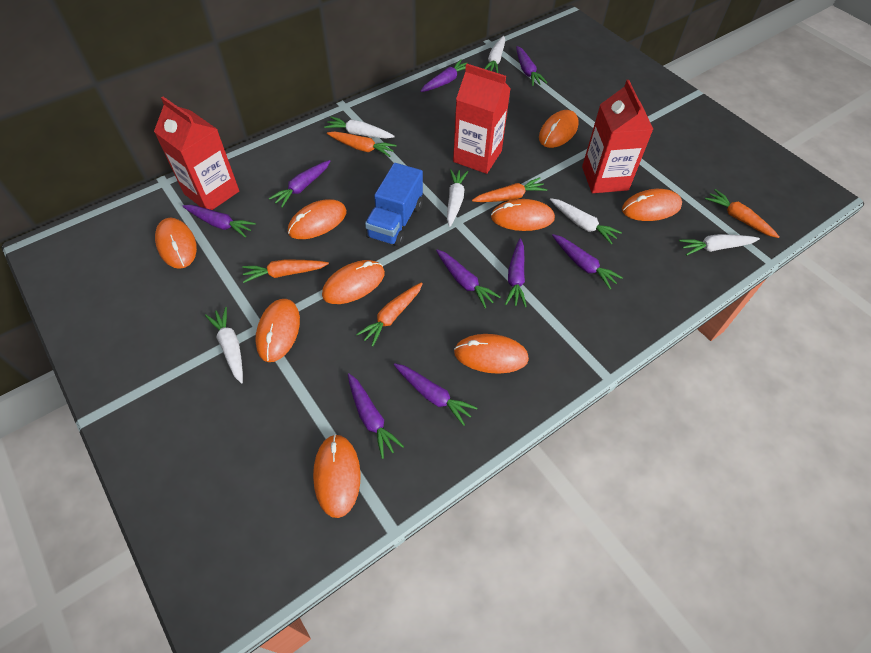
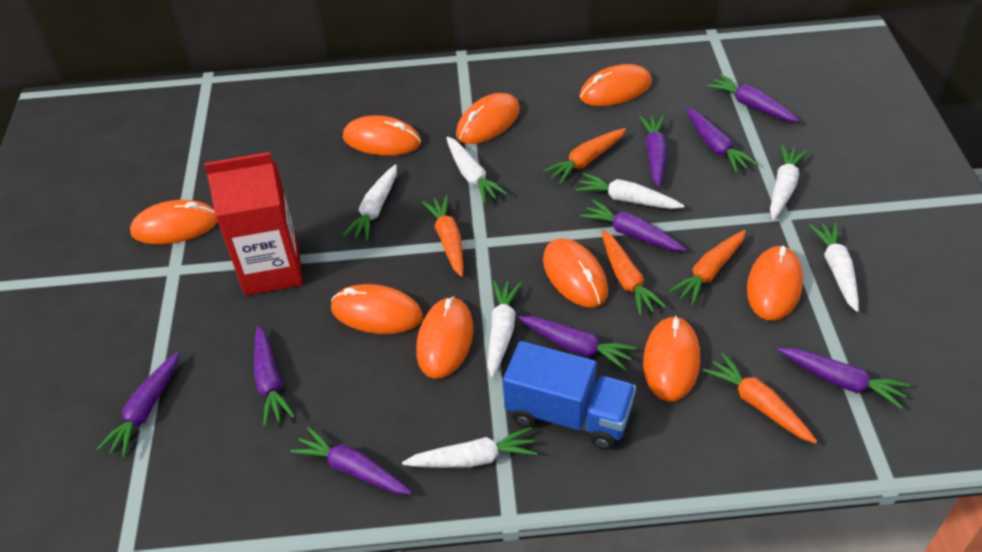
red carton: 3 -> 1
white carrot: 6 -> 7

